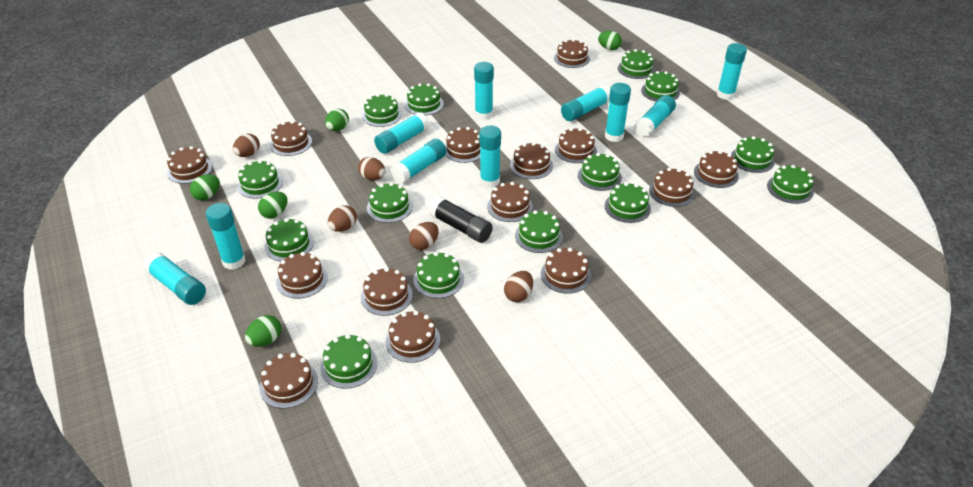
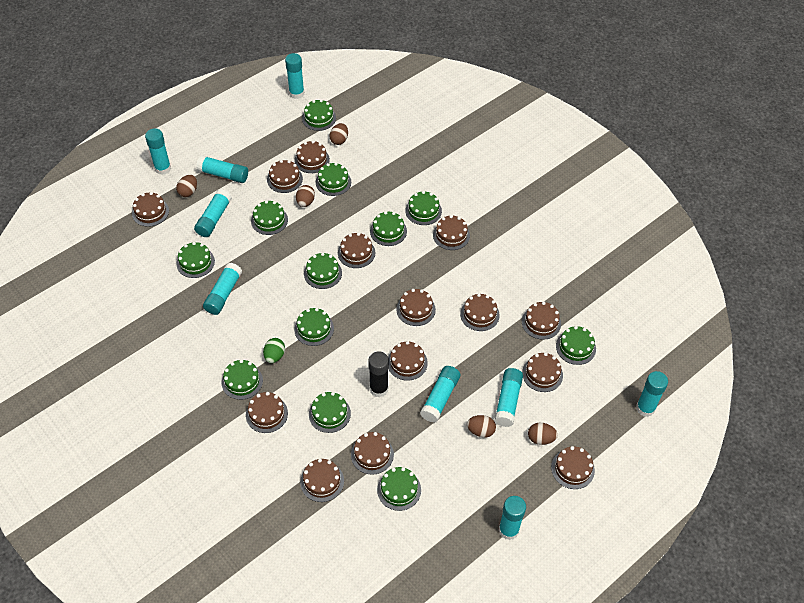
green cake: 14 -> 12
green egg: 5 -> 1
turquoise glue stick: 10 -> 9

